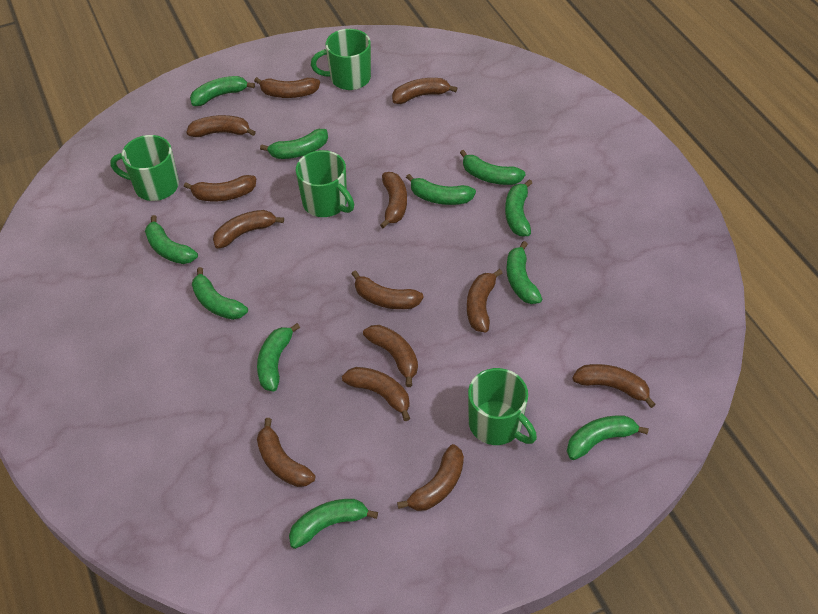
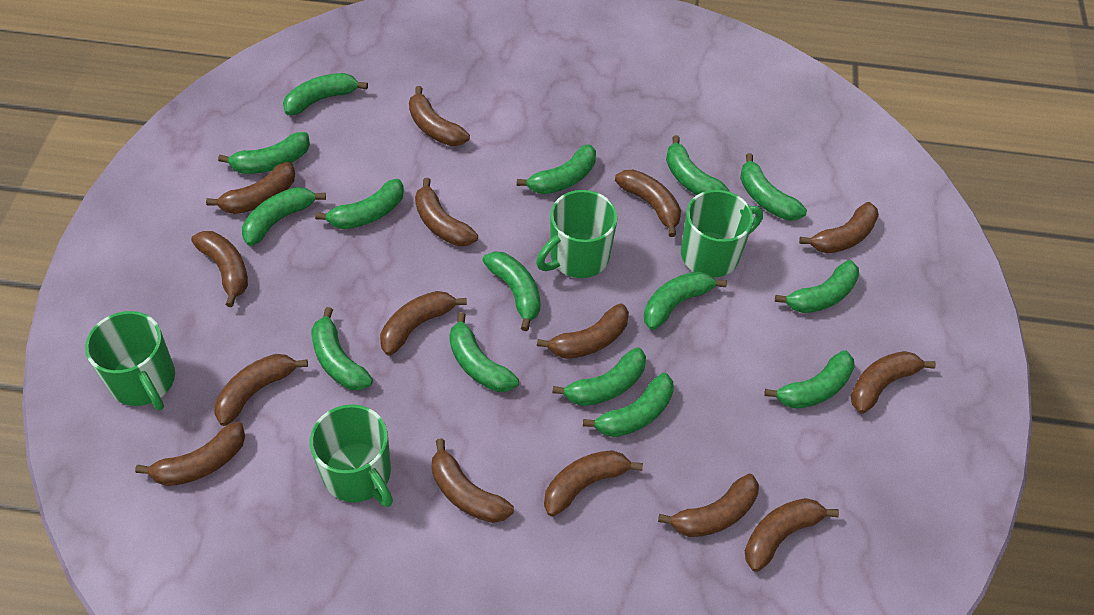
brown banana: 13 -> 15
green banana: 11 -> 15

